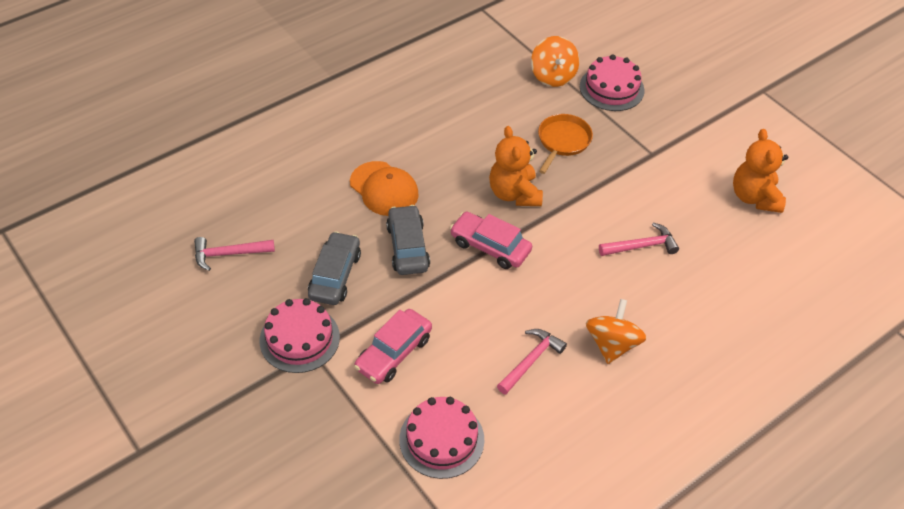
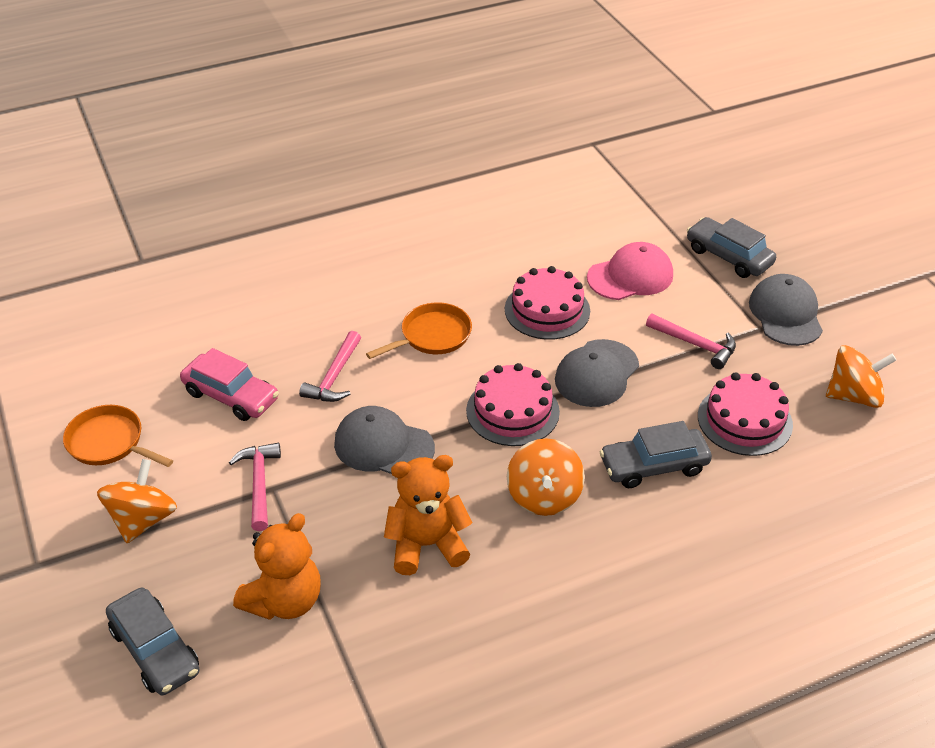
grey cap: 0 -> 3
grey car: 2 -> 3
orange cap: 1 -> 0
orange pan: 1 -> 2
orange spinning top: 2 -> 3
pink cap: 0 -> 1
pink car: 2 -> 1

